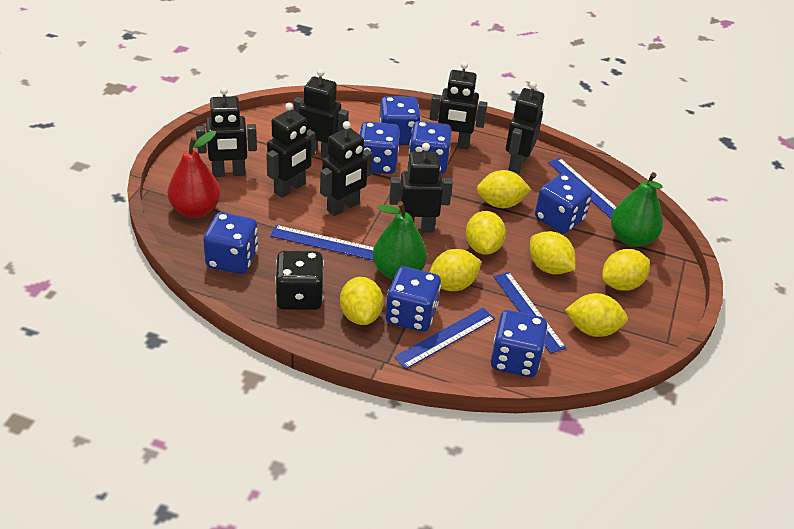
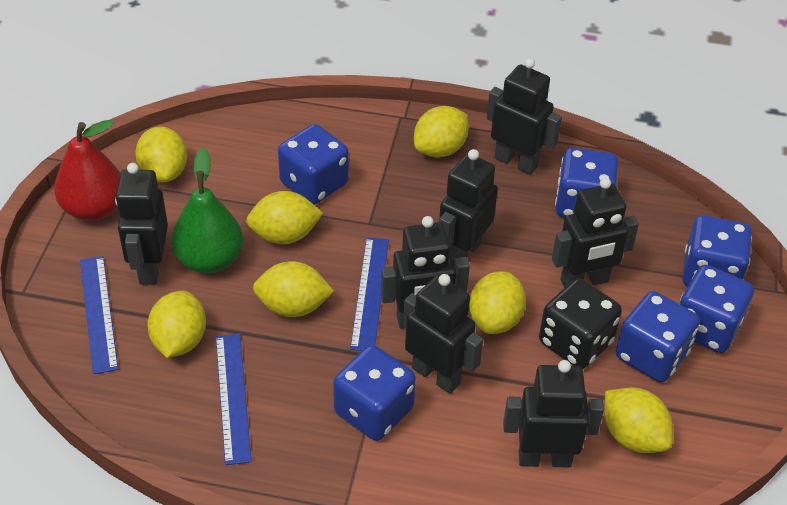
blue dice: 7 -> 6
blue ruler: 4 -> 3
green pear: 2 -> 1

